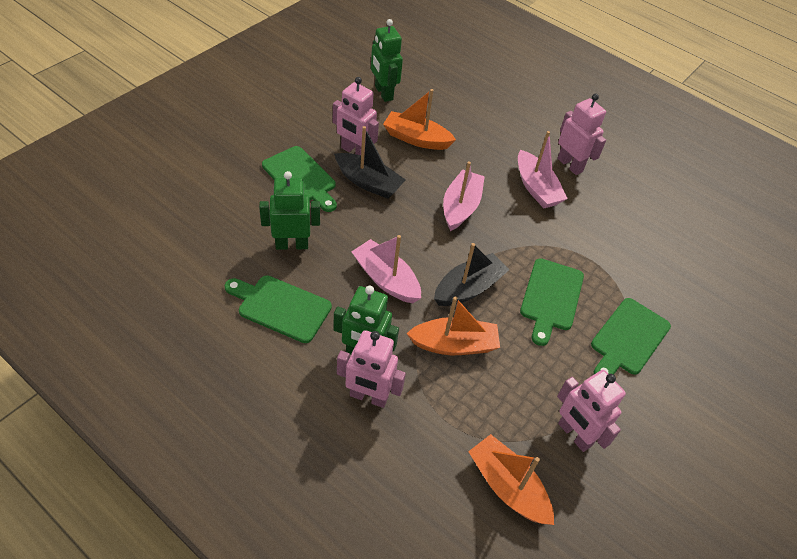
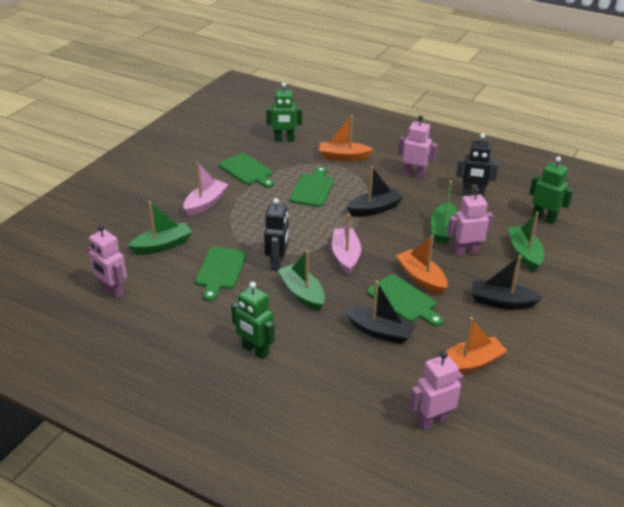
black boat: 2 -> 3
black robot: 0 -> 2
green boat: 0 -> 4
pink boat: 3 -> 2

